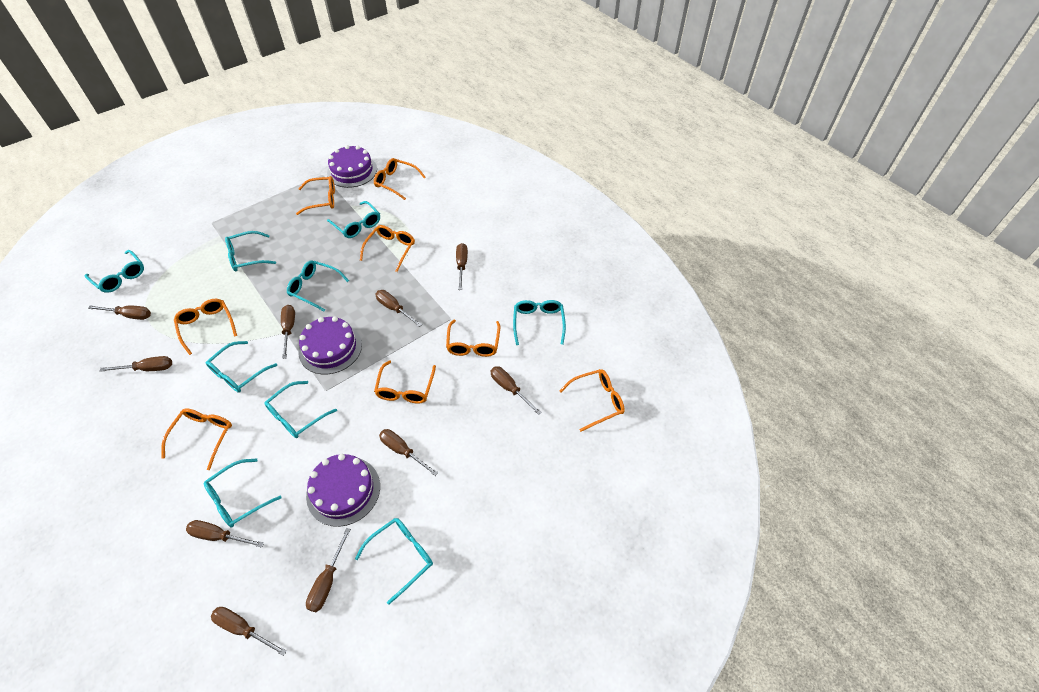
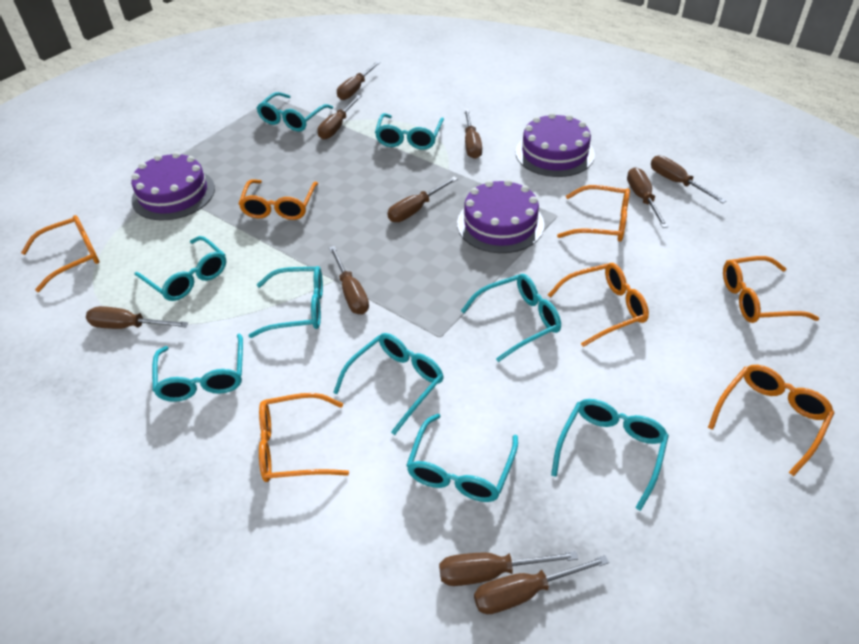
orange glasses: 8 -> 7

